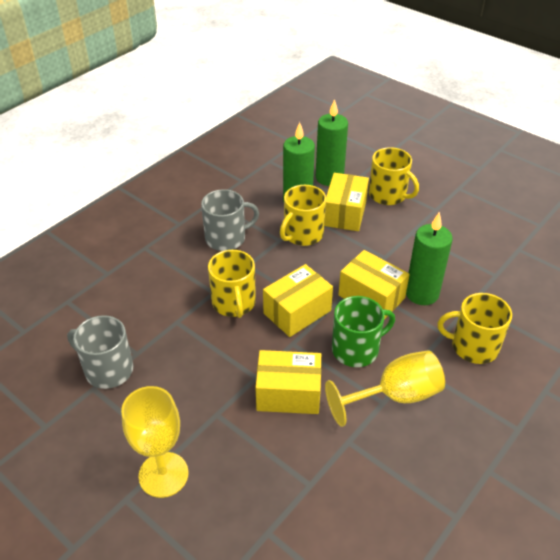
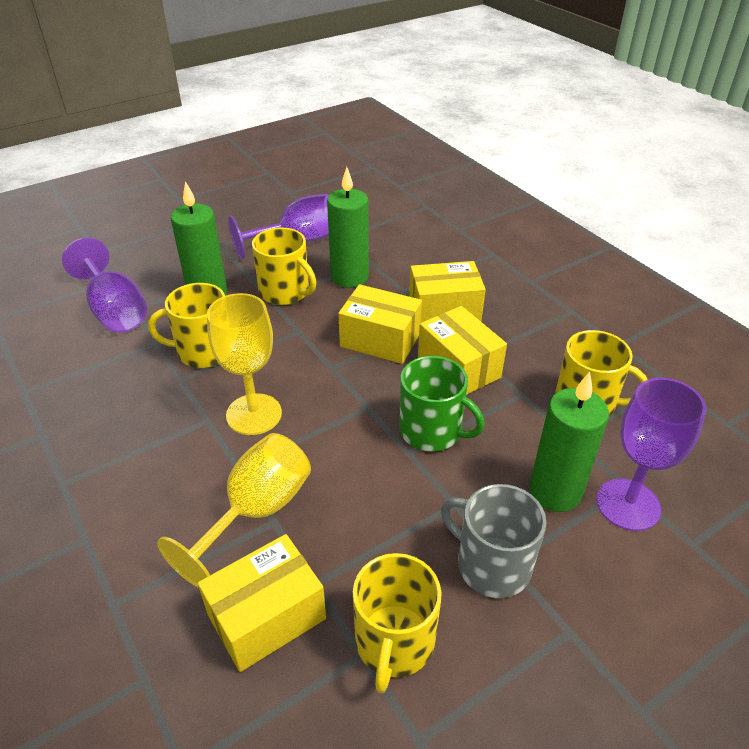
grey mug: 2 -> 1
purple goblet: 0 -> 3

